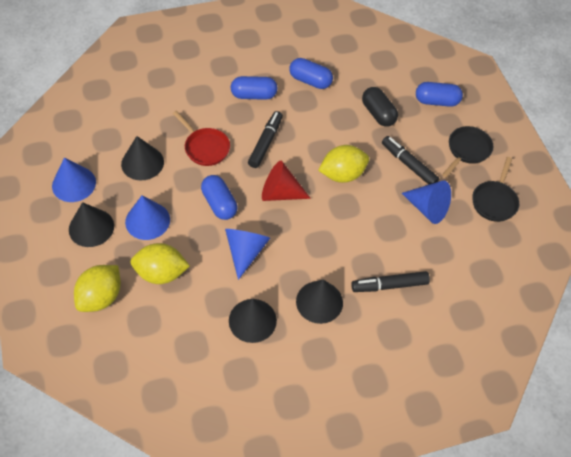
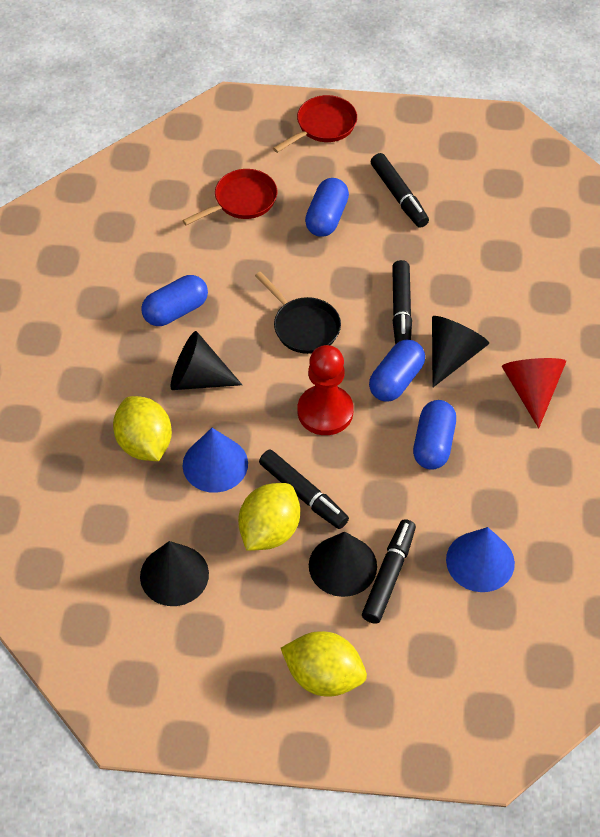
black capsule: 1 -> 0
black marker: 3 -> 4
black pan: 2 -> 1
blue cone: 4 -> 2
red pan: 1 -> 2
red pawn: 0 -> 1

